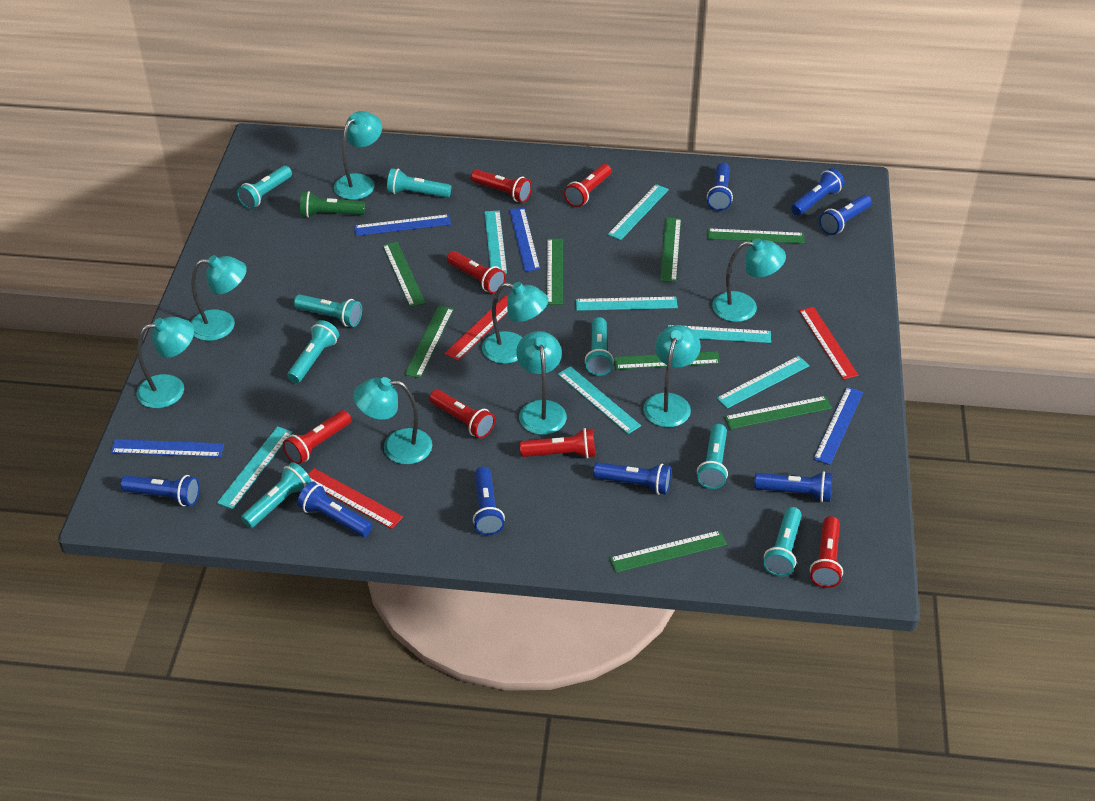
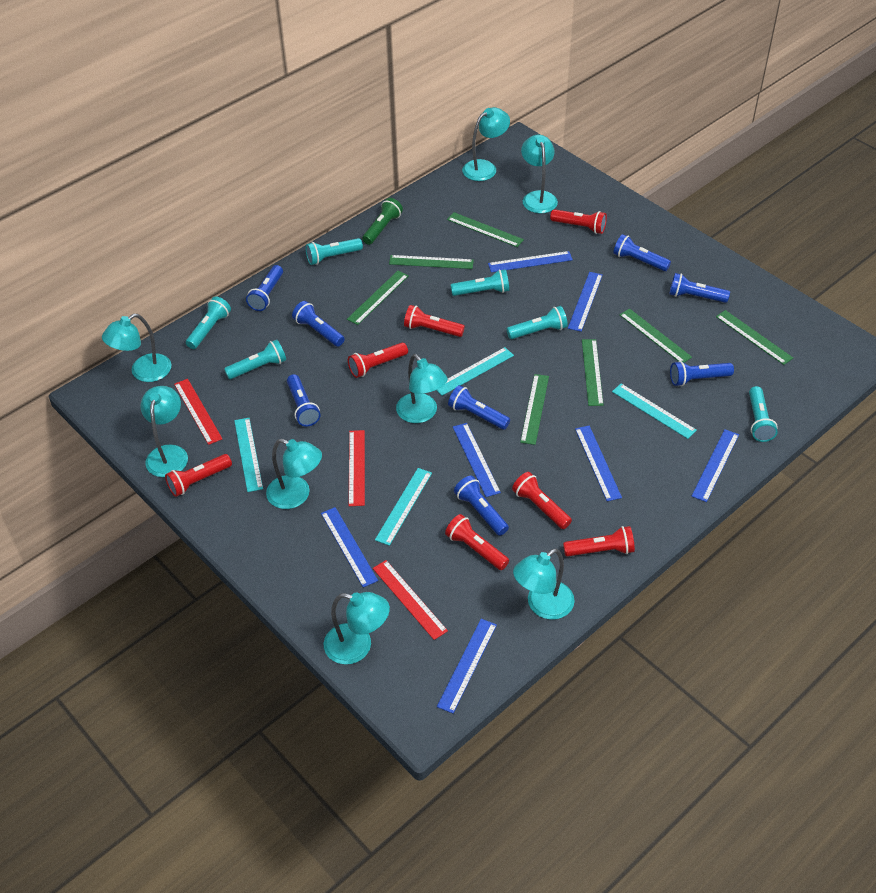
blue ruler: 4 -> 7
green ruler: 8 -> 7
turquoise flashlight: 8 -> 6
turquoise ruler: 7 -> 4

